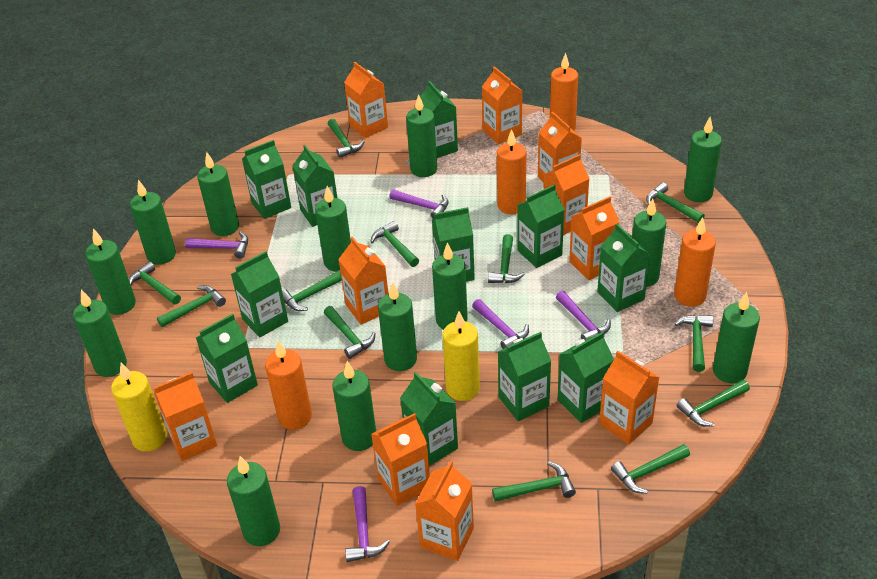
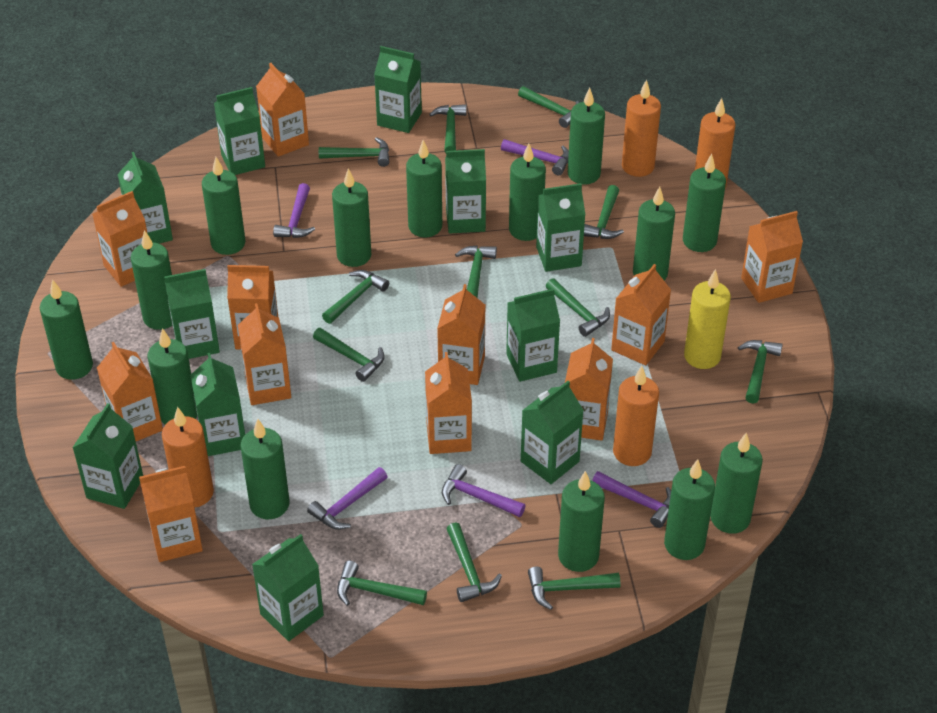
green candle: 13 -> 14
orange carton: 10 -> 11
yellow candle: 2 -> 1

